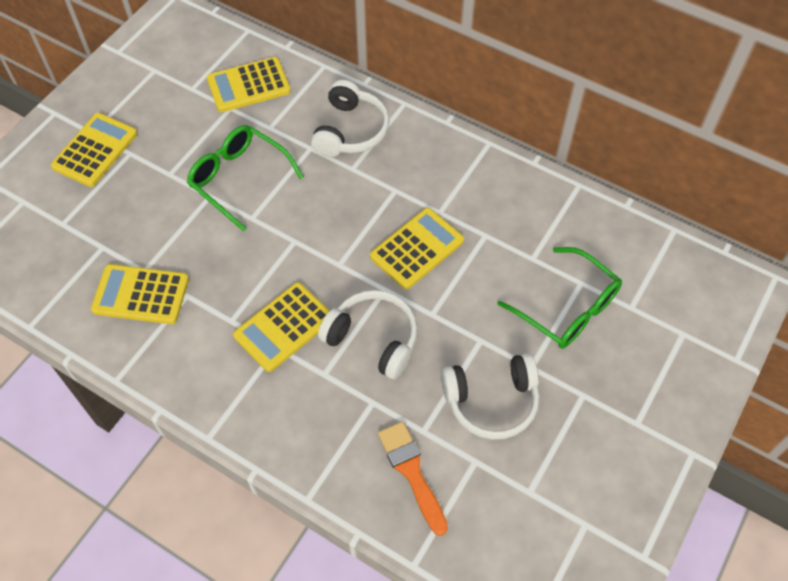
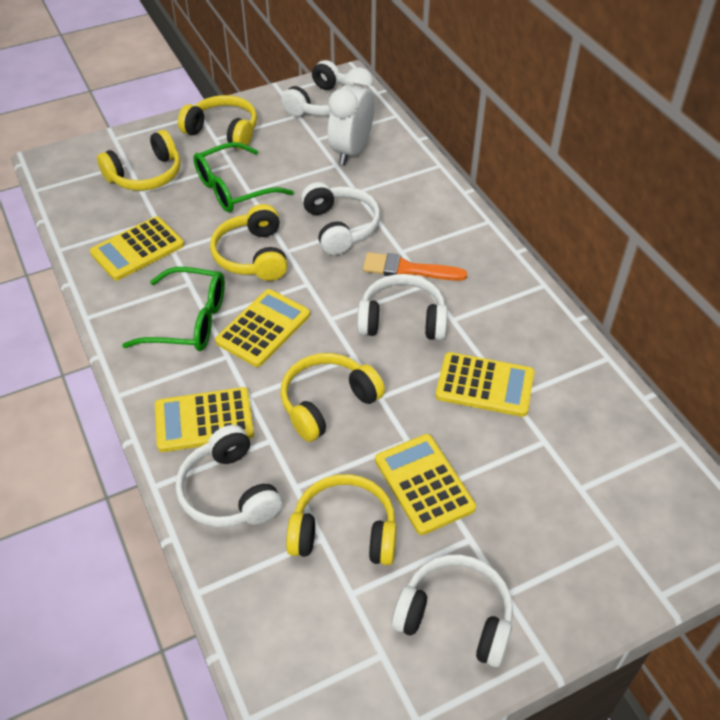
white clock: 0 -> 1
white headphones: 3 -> 5
yellow headphones: 0 -> 5

